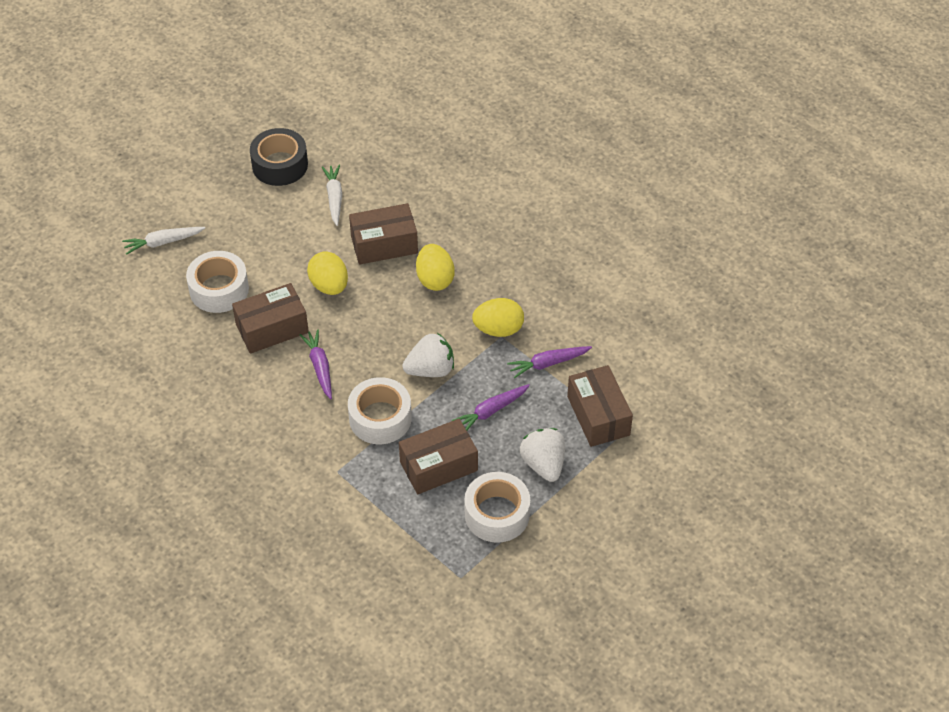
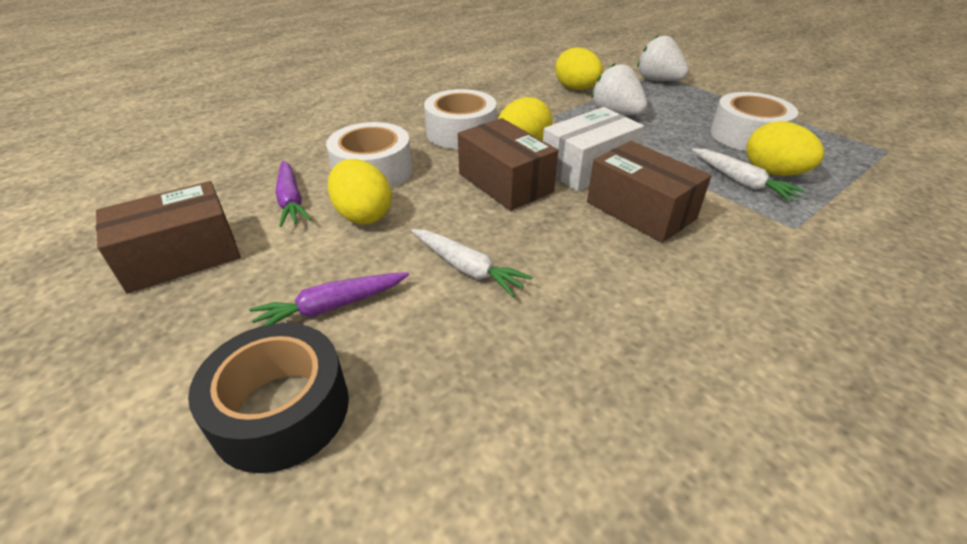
brown box: 4 -> 3
purple carrot: 3 -> 2
white box: 0 -> 1
yellow egg: 3 -> 4

